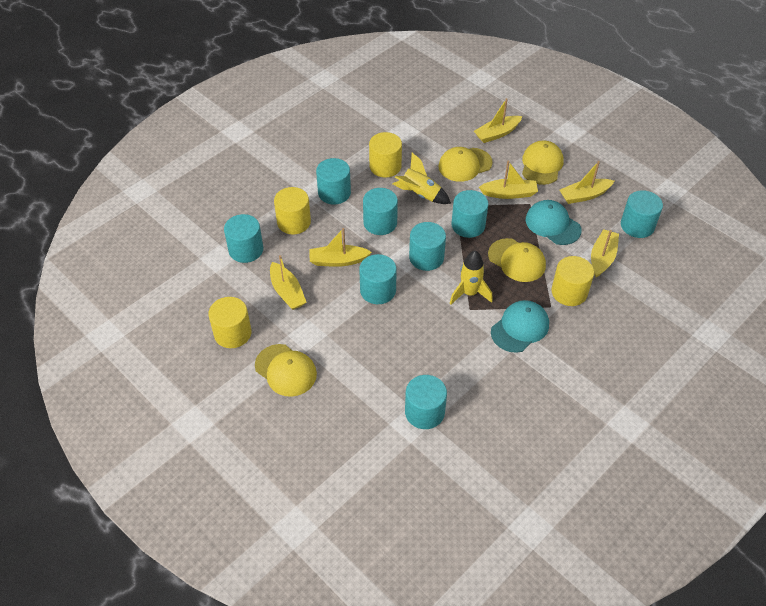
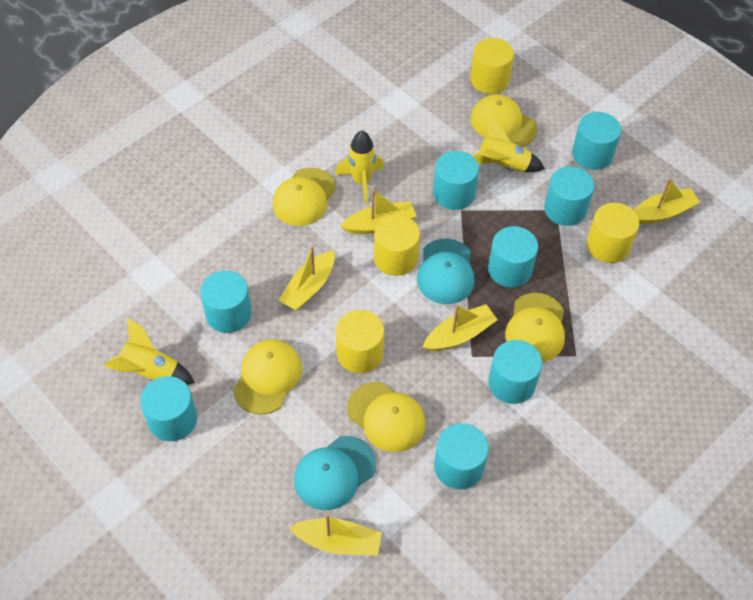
yellow boat: 6 -> 5
yellow cap: 4 -> 5
yellow rocket: 2 -> 3

